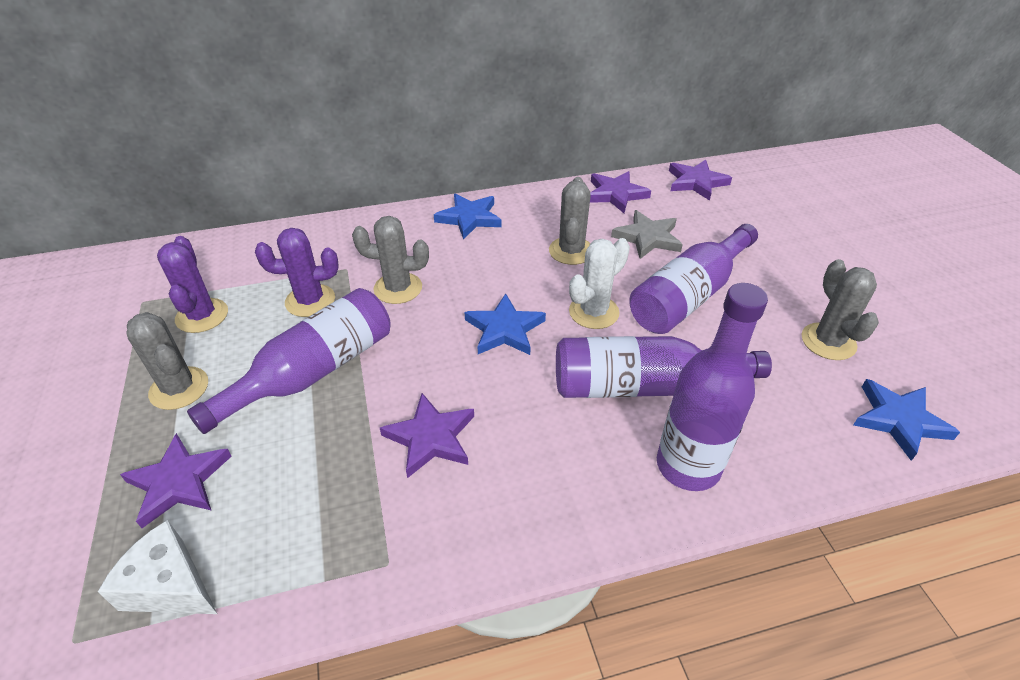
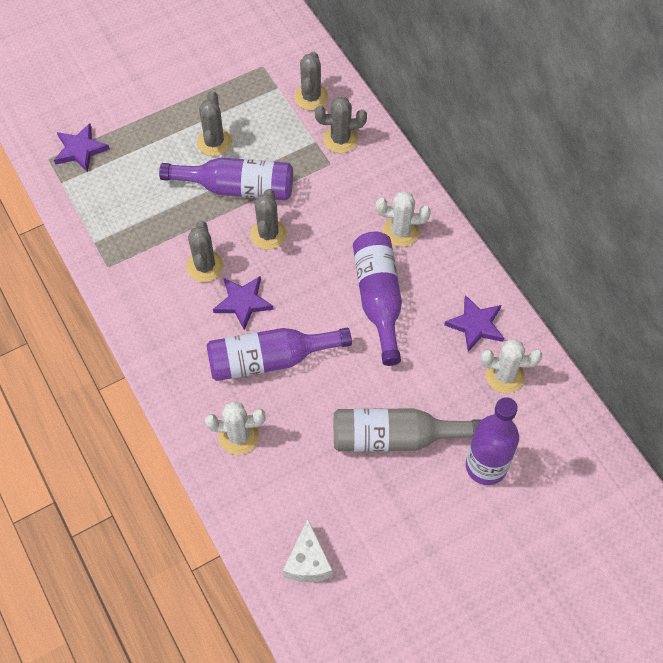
blue star: 3 -> 0
grey bottle: 0 -> 1
grey cactus: 4 -> 5
grey star: 1 -> 0
purple cactus: 2 -> 0
purple star: 4 -> 3
white cactus: 1 -> 3

